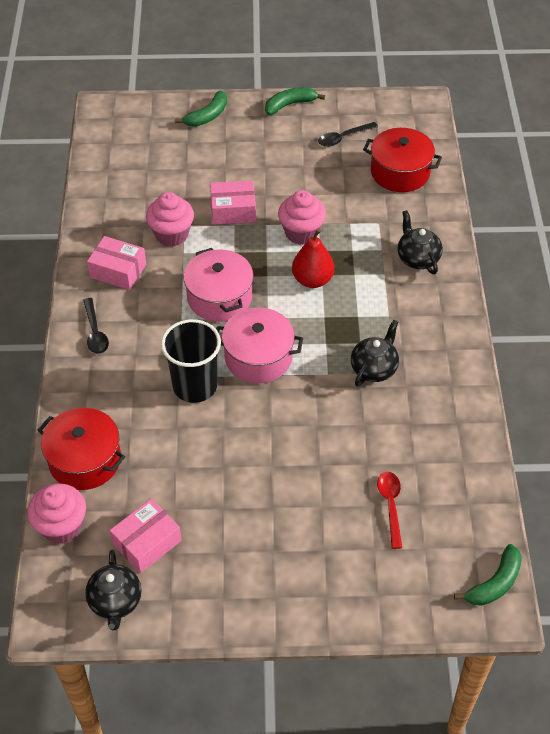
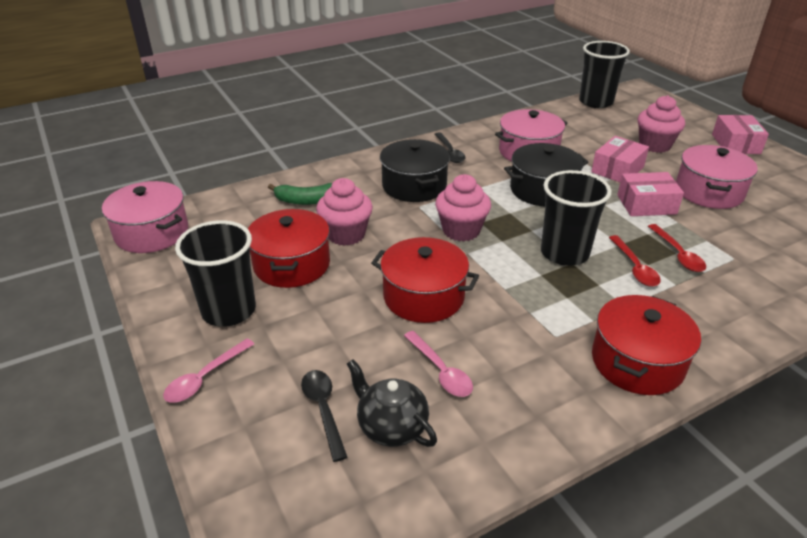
black cup: 1 -> 3
black pot: 0 -> 2
black teapot: 3 -> 1
green banana: 3 -> 1
pink pot: 2 -> 3
pink spoon: 0 -> 2
red pear: 1 -> 0
red pot: 2 -> 3
red spoon: 1 -> 2

